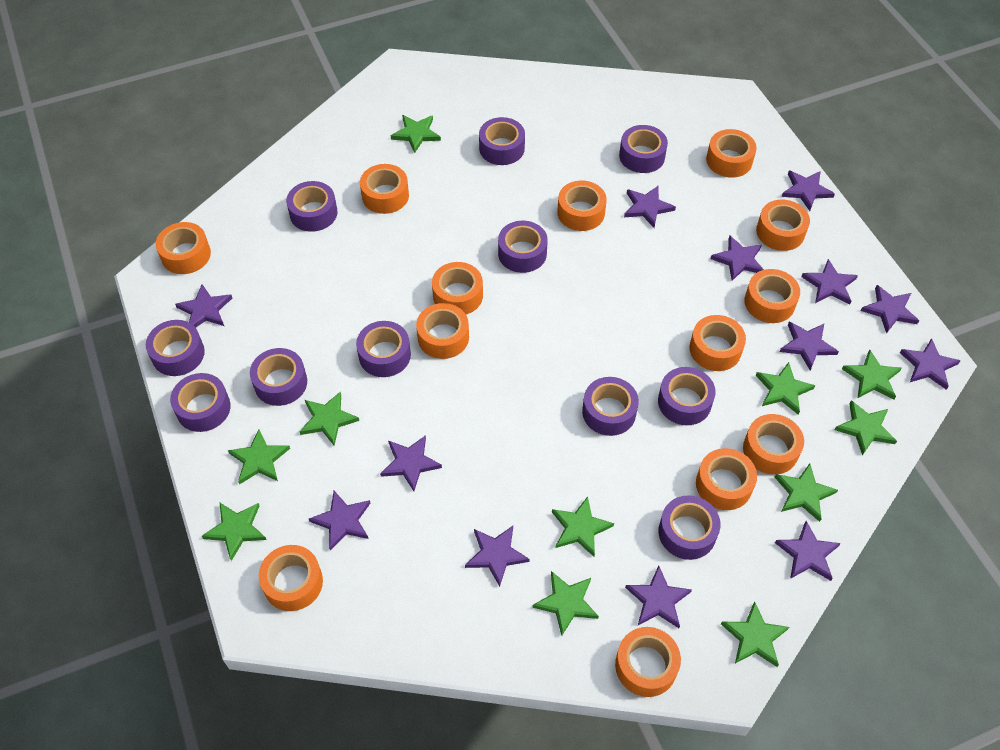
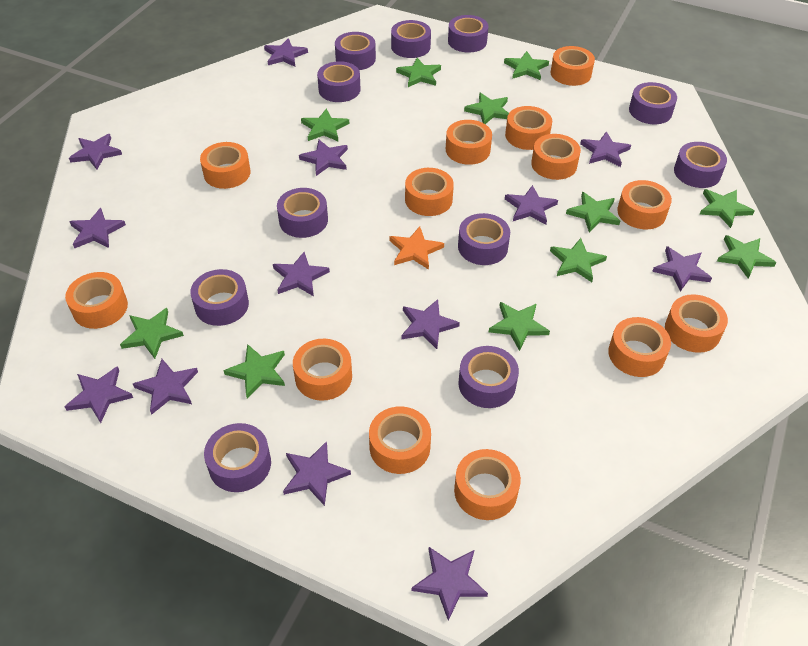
orange star: 0 -> 1

